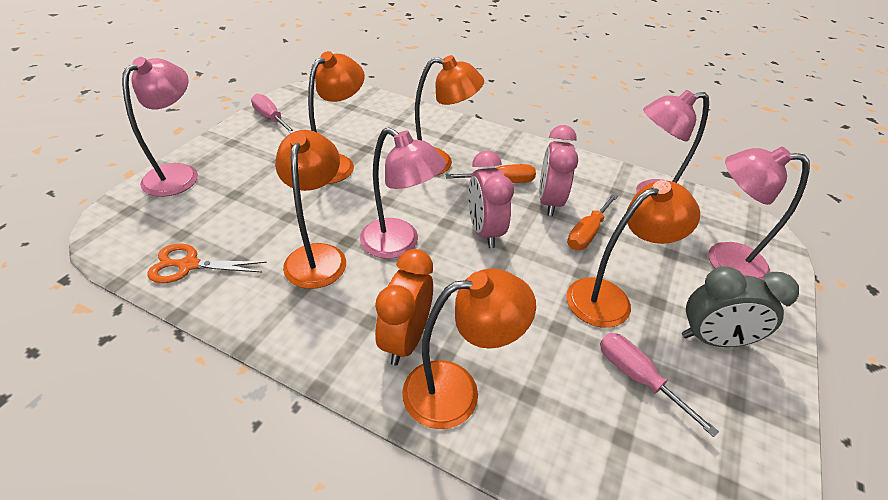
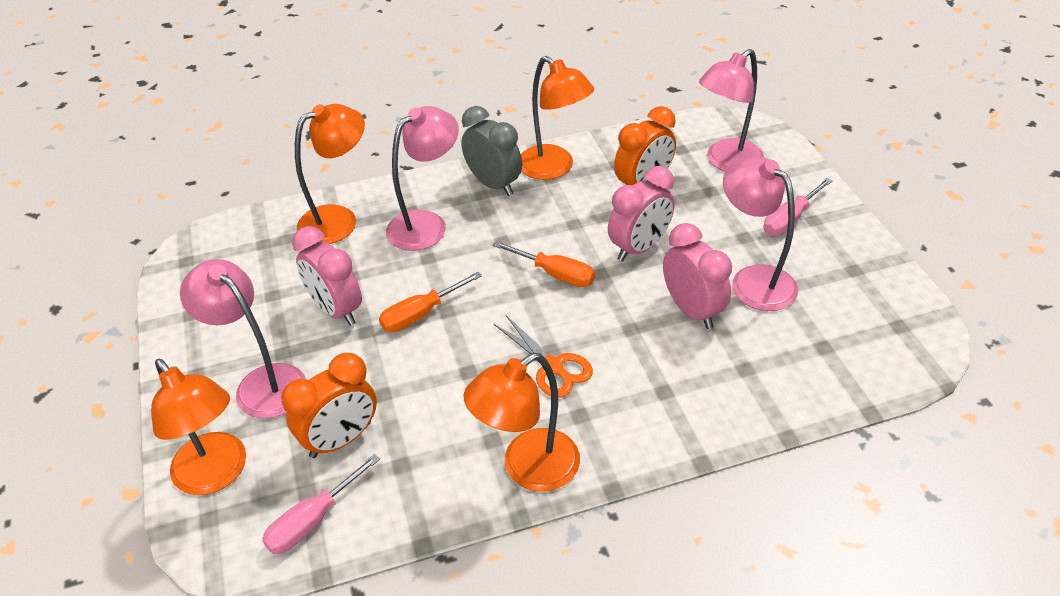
orange clock: 1 -> 2
orange lamp: 5 -> 4
pink clock: 2 -> 3

